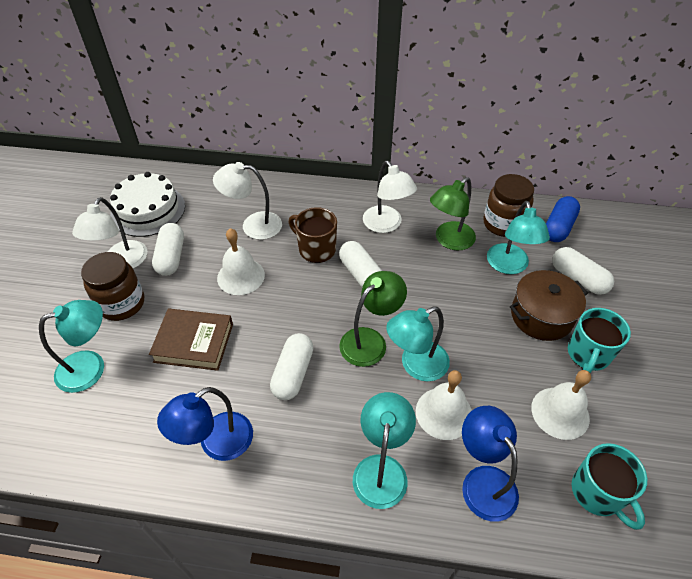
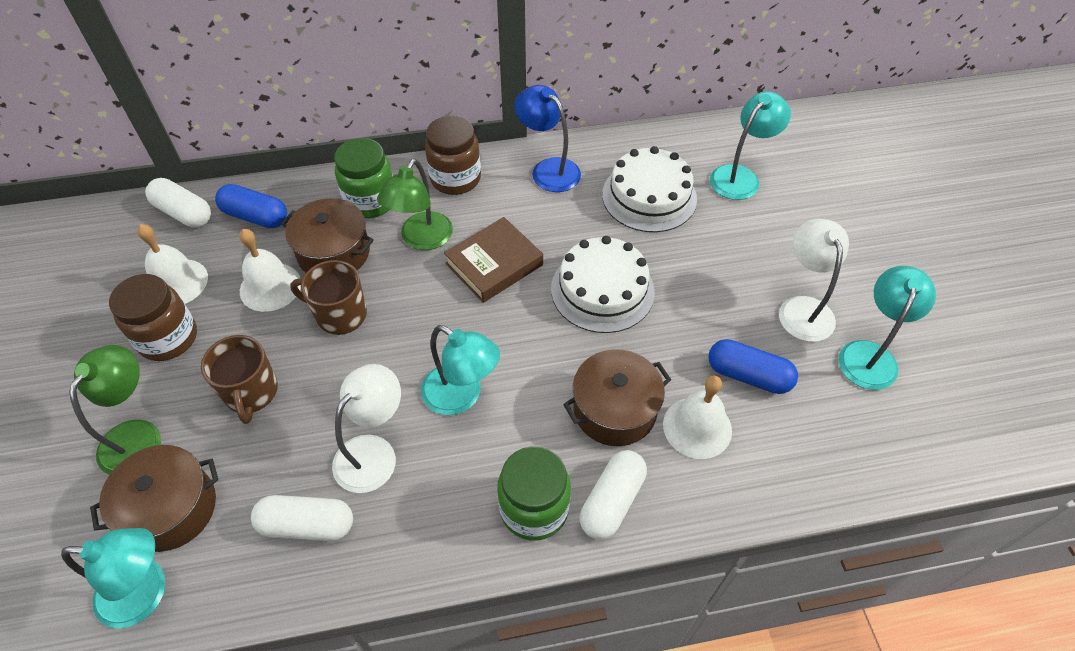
blue capsule: 1 -> 2
blue lamp: 2 -> 1
brown mug: 1 -> 2
brown pot: 1 -> 3
green jar: 0 -> 2
turquoise mug: 2 -> 0
white cake: 1 -> 2
white capsule: 4 -> 3
white lamp: 3 -> 2

